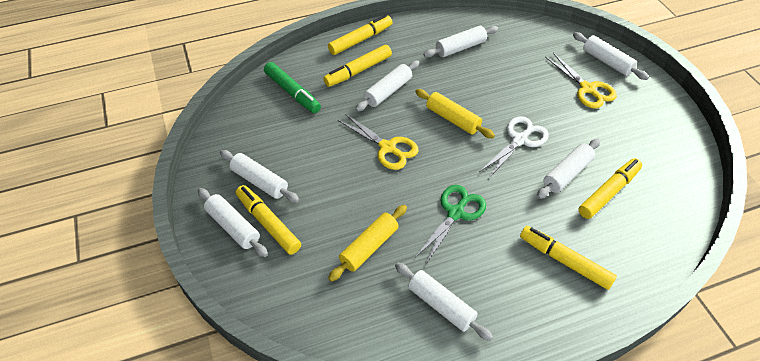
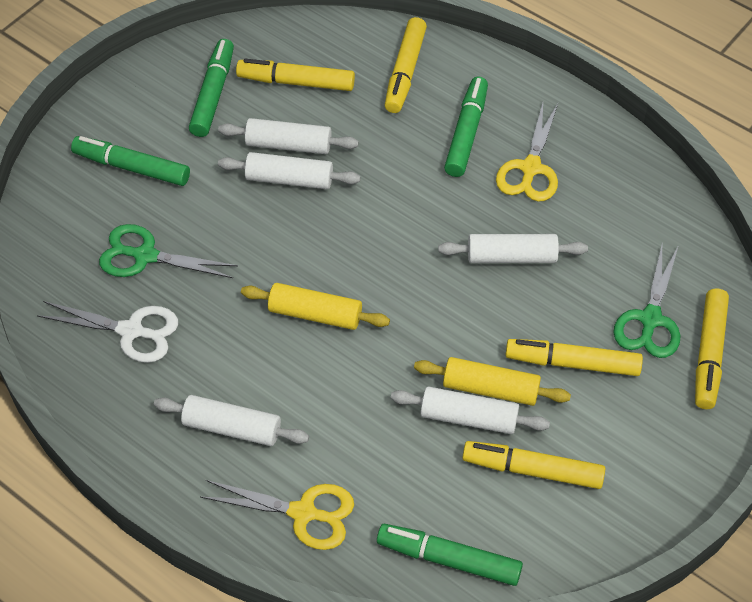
green marker: 1 -> 4
green scissors: 1 -> 2
white rolling pin: 7 -> 5

